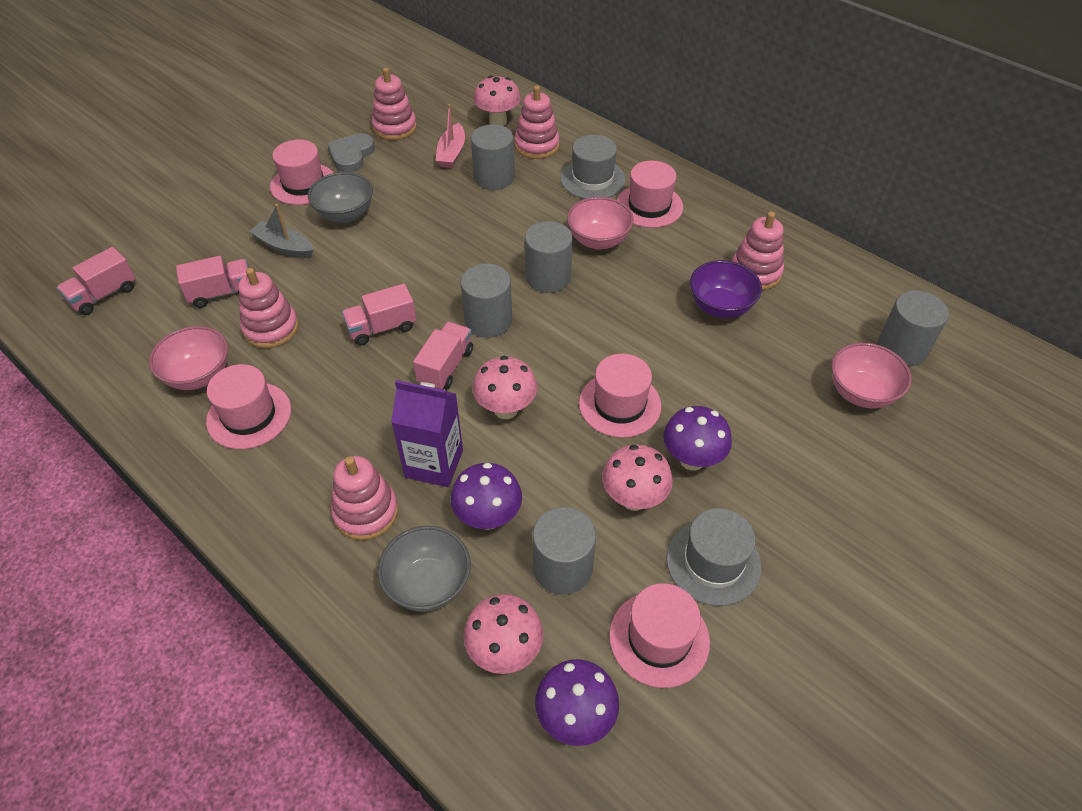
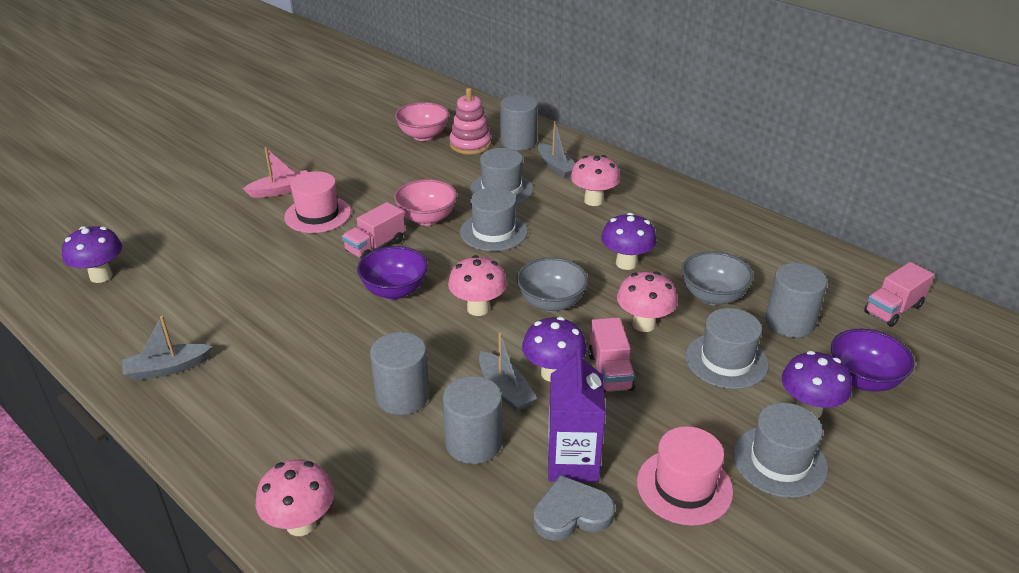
grey boat: 1 -> 3
grey cylinder: 5 -> 4
grey hat: 2 -> 4
pink bowl: 3 -> 2
pink hat: 5 -> 2
pink stacking toy: 5 -> 1
pink truck: 4 -> 3
purple bowl: 1 -> 2
purple mushroom: 3 -> 4

